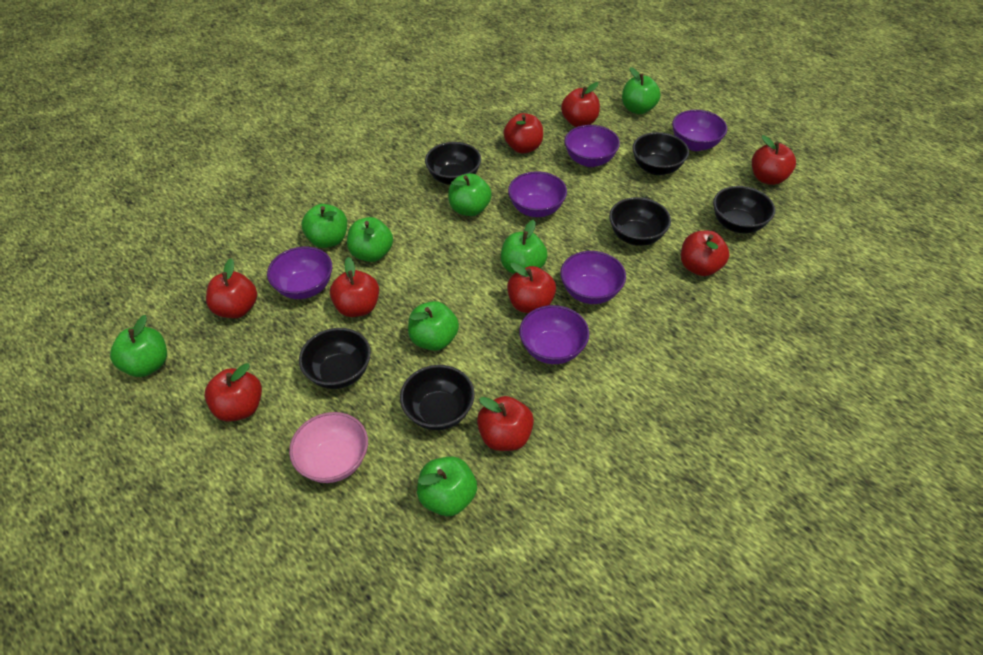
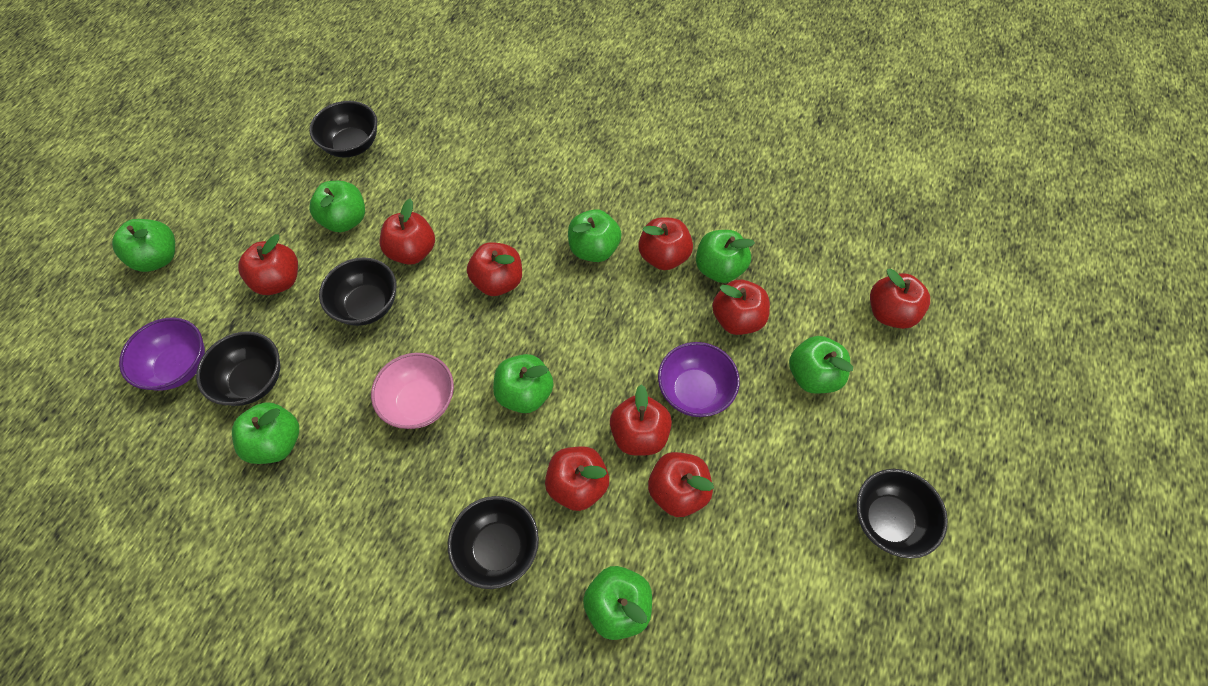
black bowl: 6 -> 5
purple bowl: 6 -> 2

